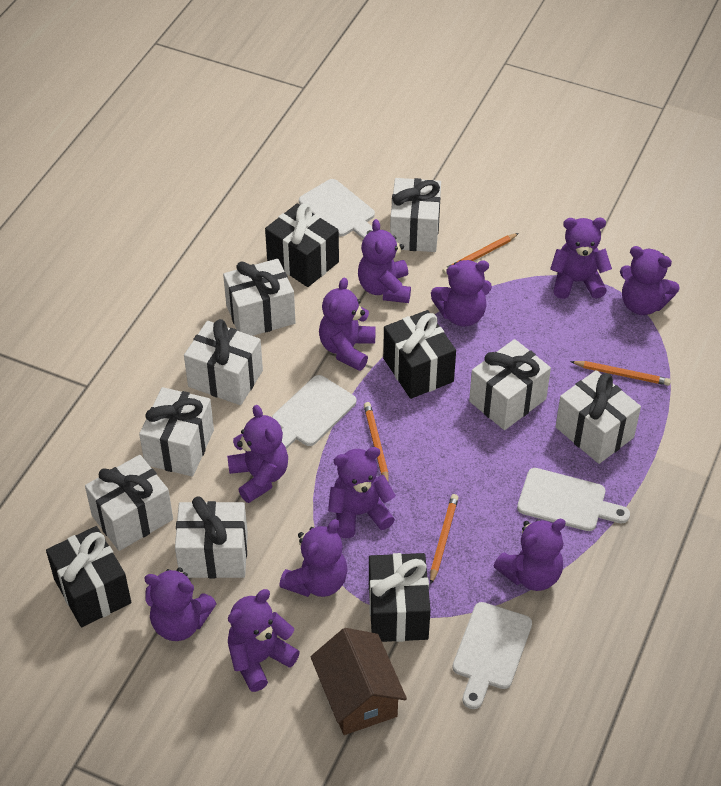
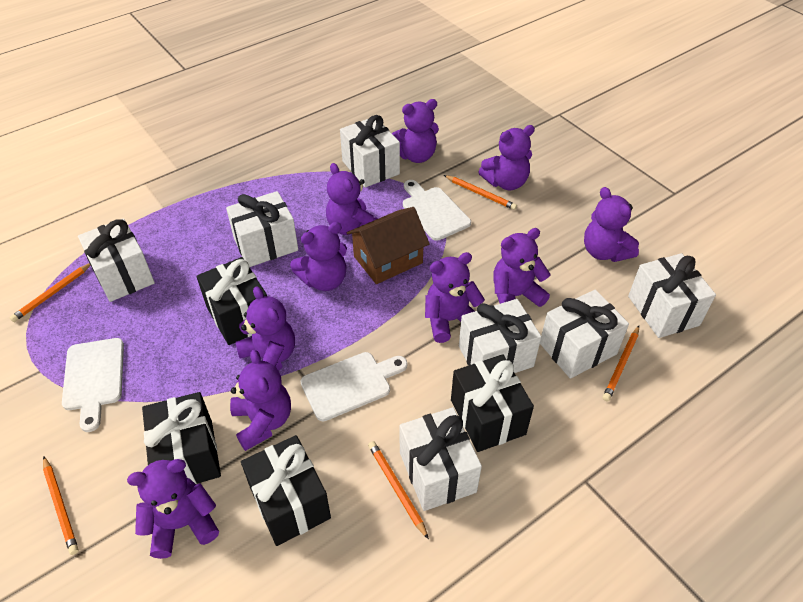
orange pencil: 4 -> 5
purple teddy bear: 11 -> 10
white cutting board: 4 -> 3
white gift: 8 -> 7

